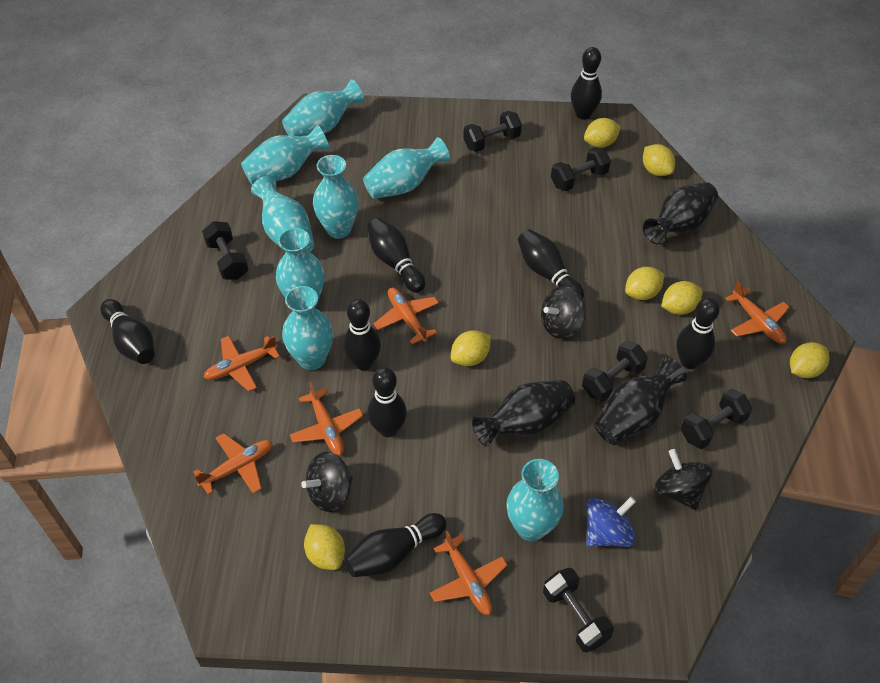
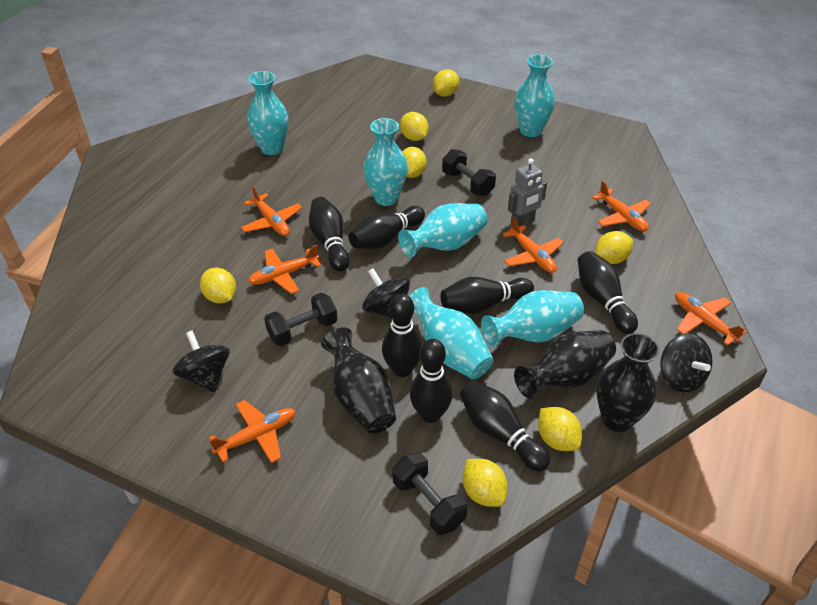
black bowling pin: 8 -> 7
black dumbbell: 6 -> 3
blue spinning top: 1 -> 0
grey robot: 0 -> 1
turquoise vase: 8 -> 6

